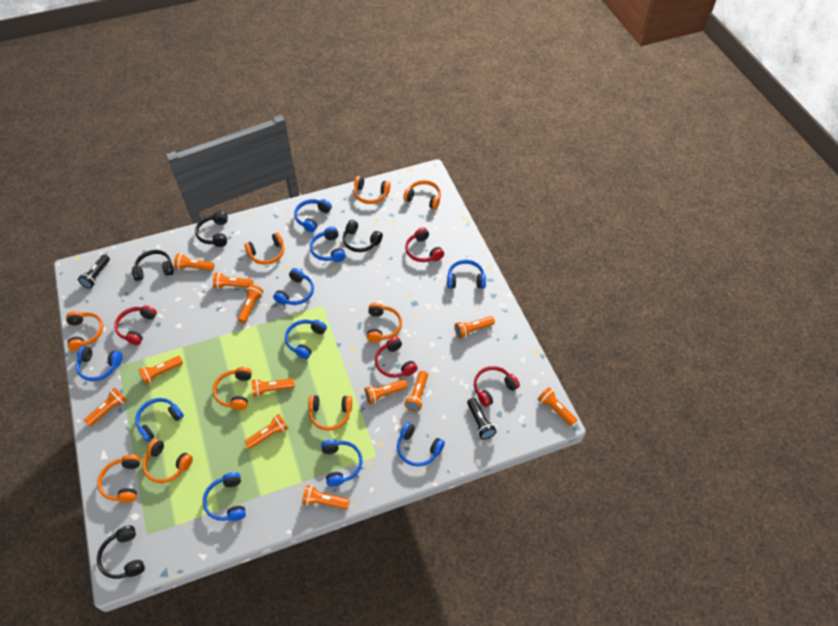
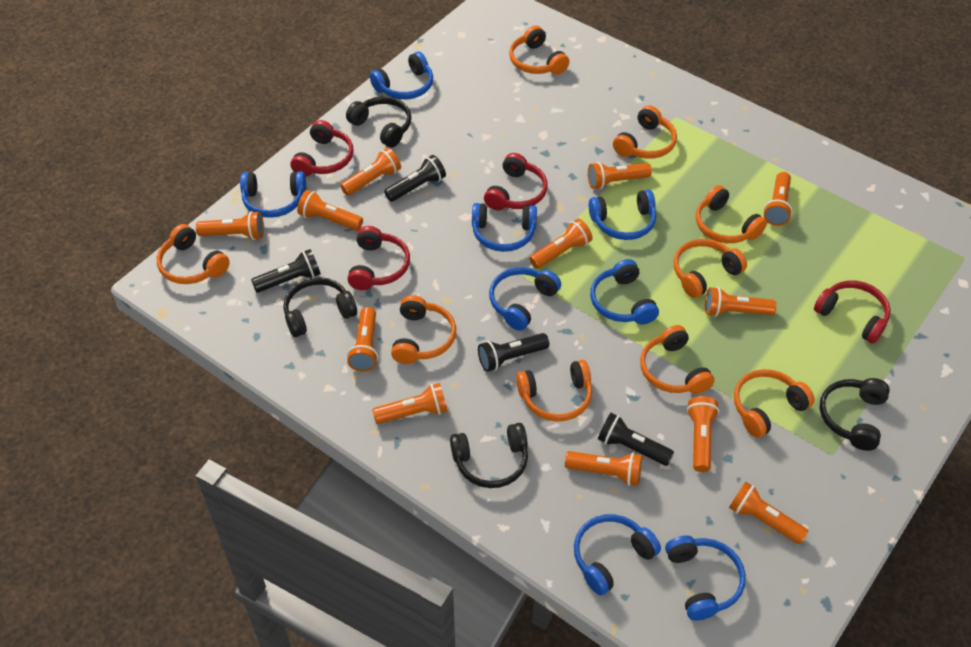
black flashlight: 2 -> 4
blue headphones: 10 -> 8

